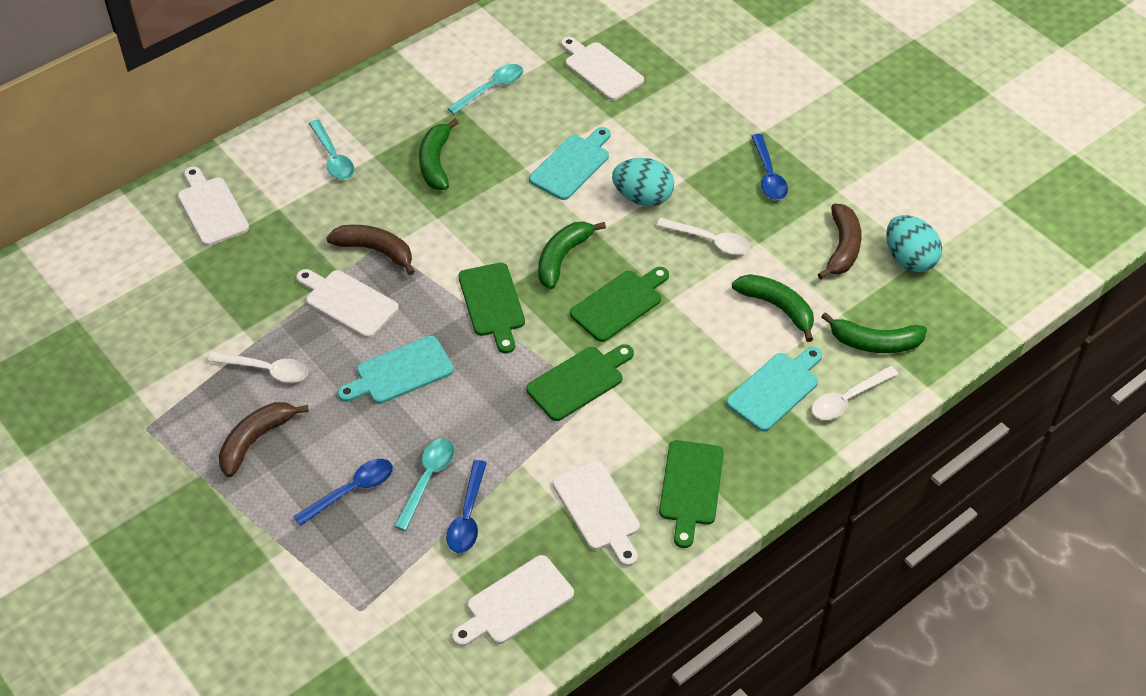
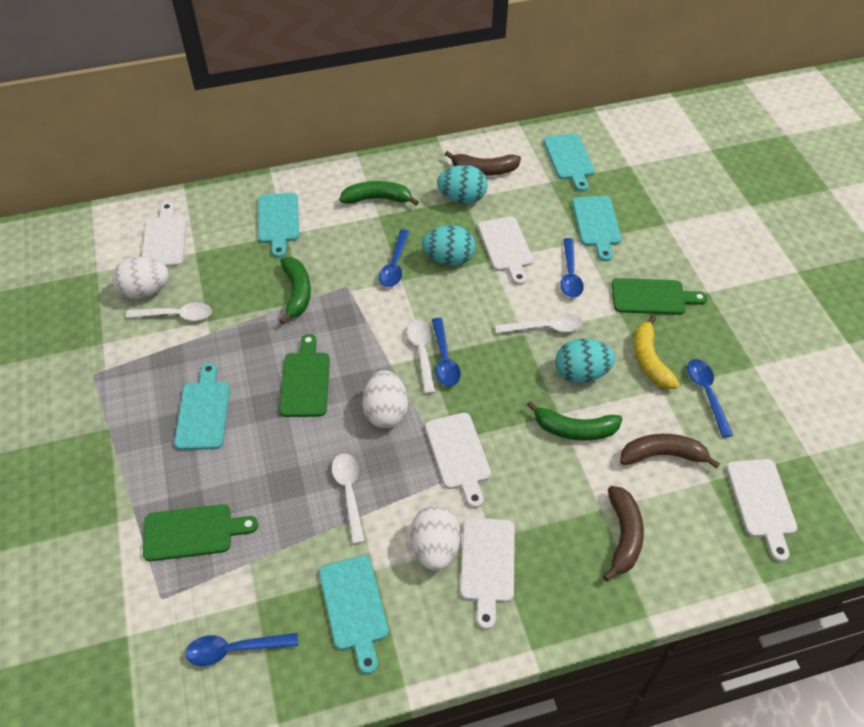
blue spoon: 3 -> 5
green banana: 4 -> 3
green cutting board: 4 -> 3
turquoise cutting board: 3 -> 5
turquoise egg: 2 -> 3
turquoise spoon: 3 -> 0
white egg: 0 -> 3
white spoon: 3 -> 4
yellow banana: 0 -> 1

